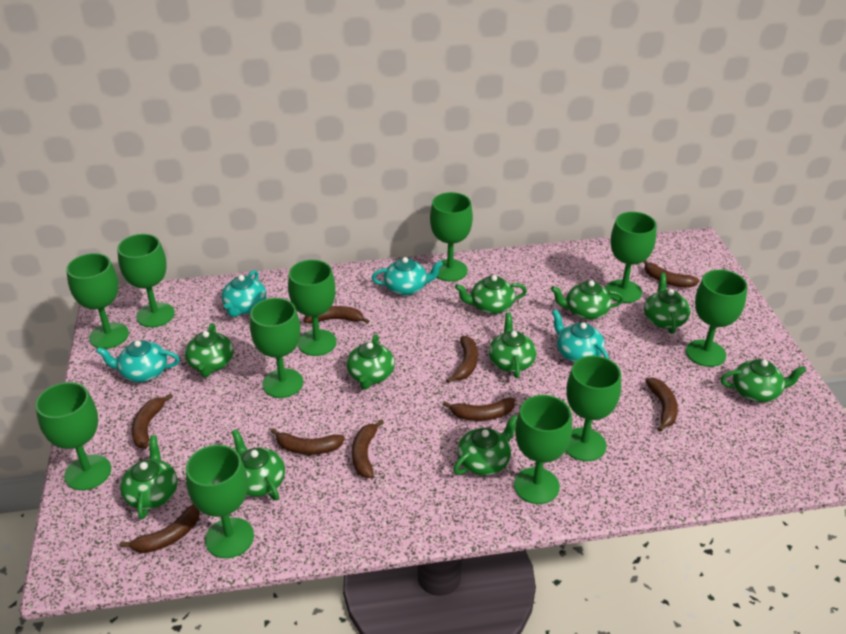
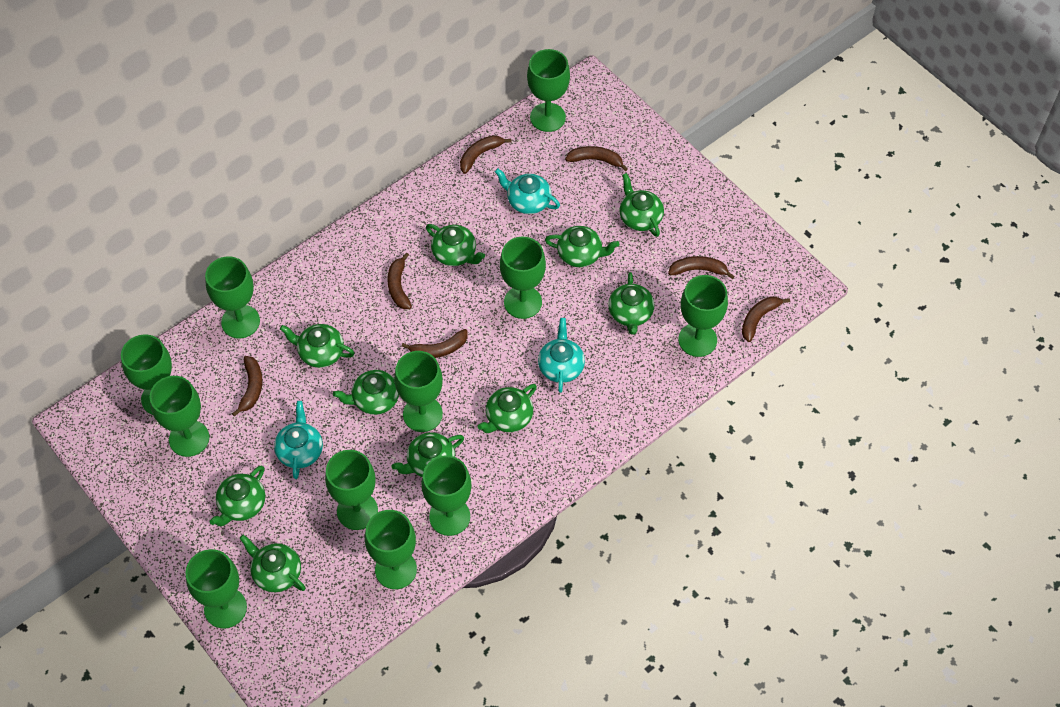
brown banana: 9 -> 7
turquoise teapot: 4 -> 3

